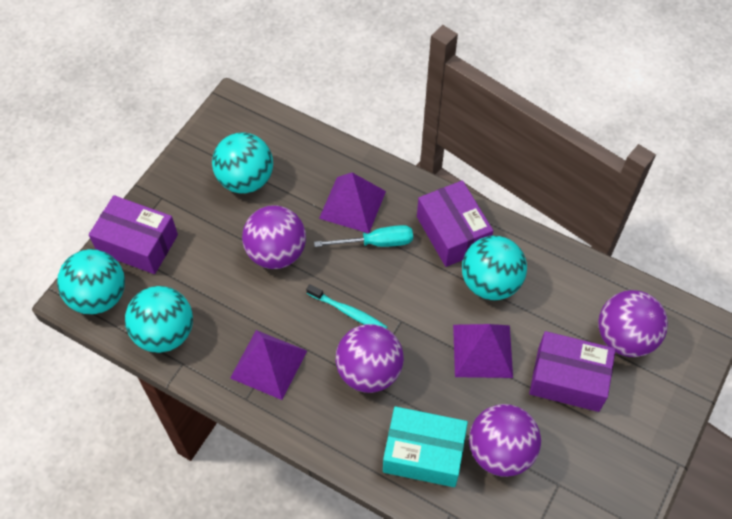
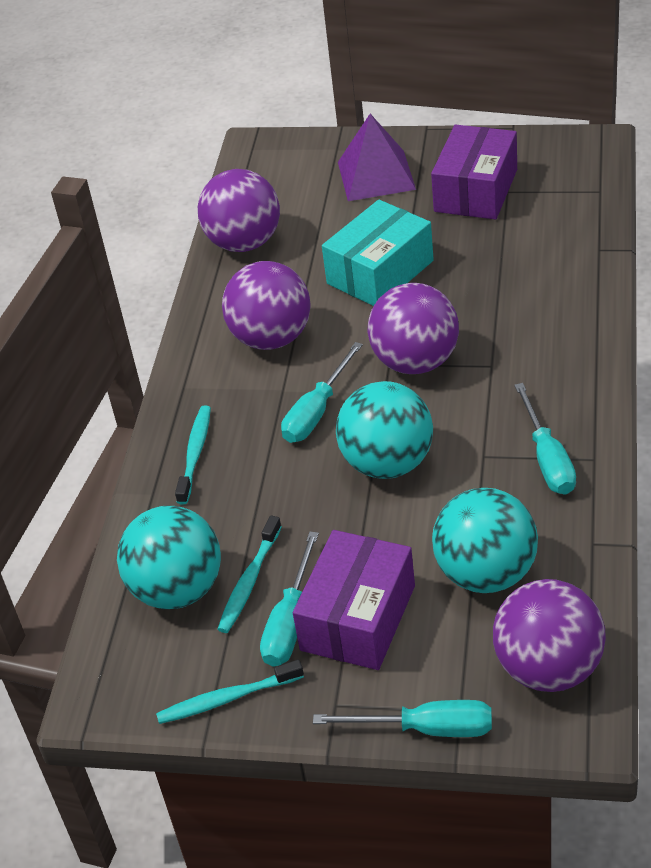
purple box: 3 -> 2
purple pyramid: 3 -> 1
turquoise ball: 4 -> 3
turquoise screwdriver: 1 -> 4
turquoise toothbrush: 1 -> 3

